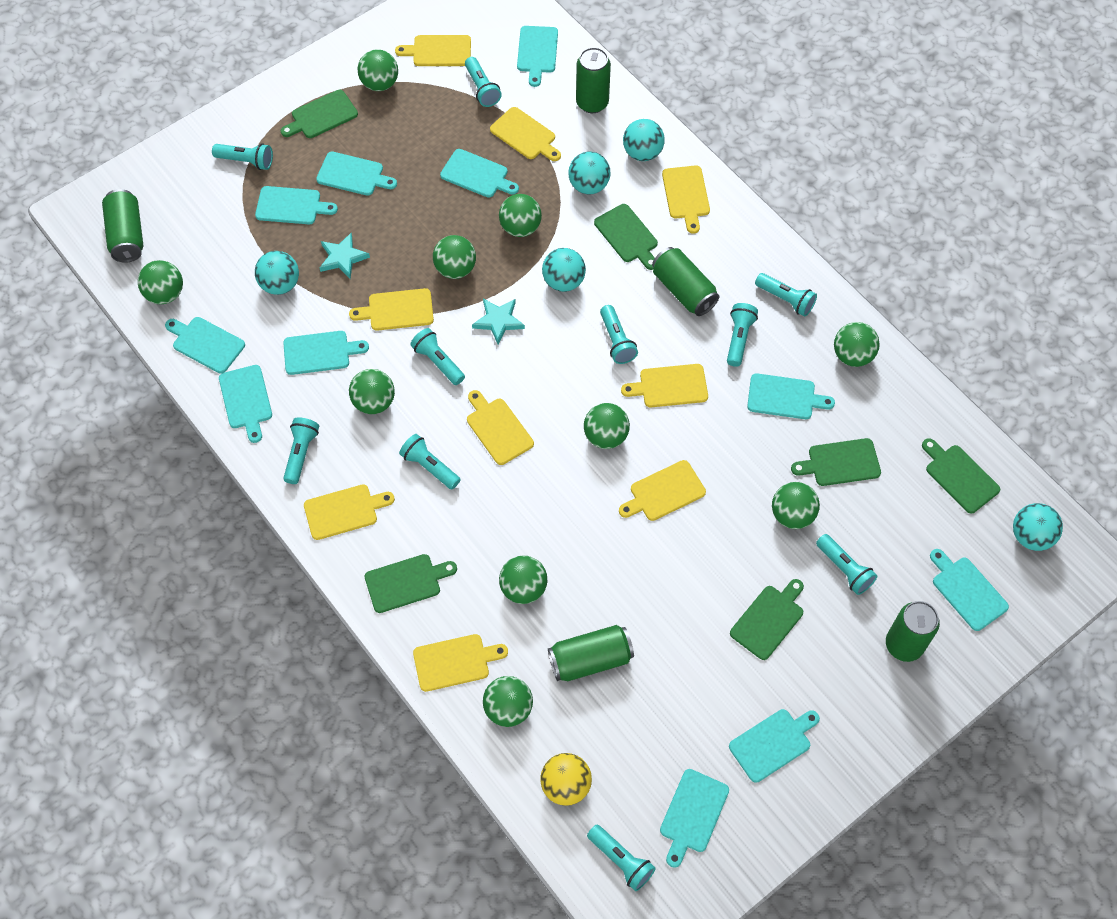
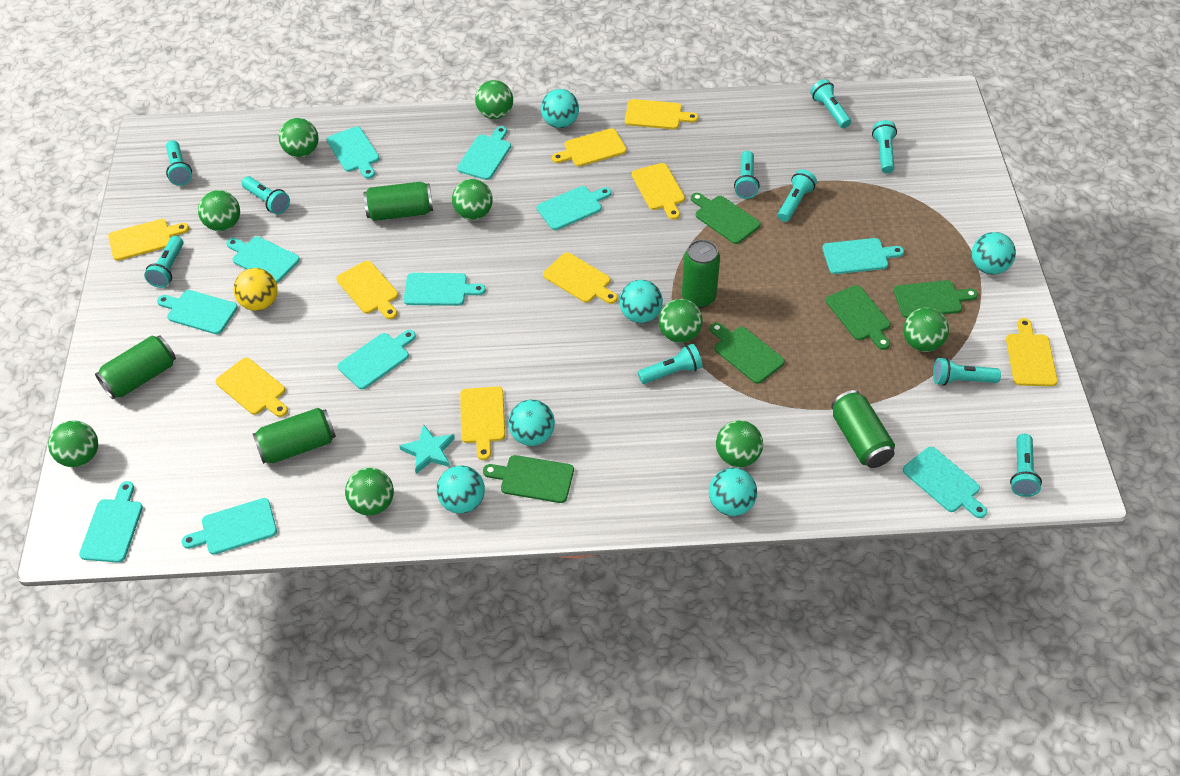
green ball: 10 -> 9
green cutting board: 6 -> 5
turquoise ball: 5 -> 6
turquoise star: 2 -> 1

